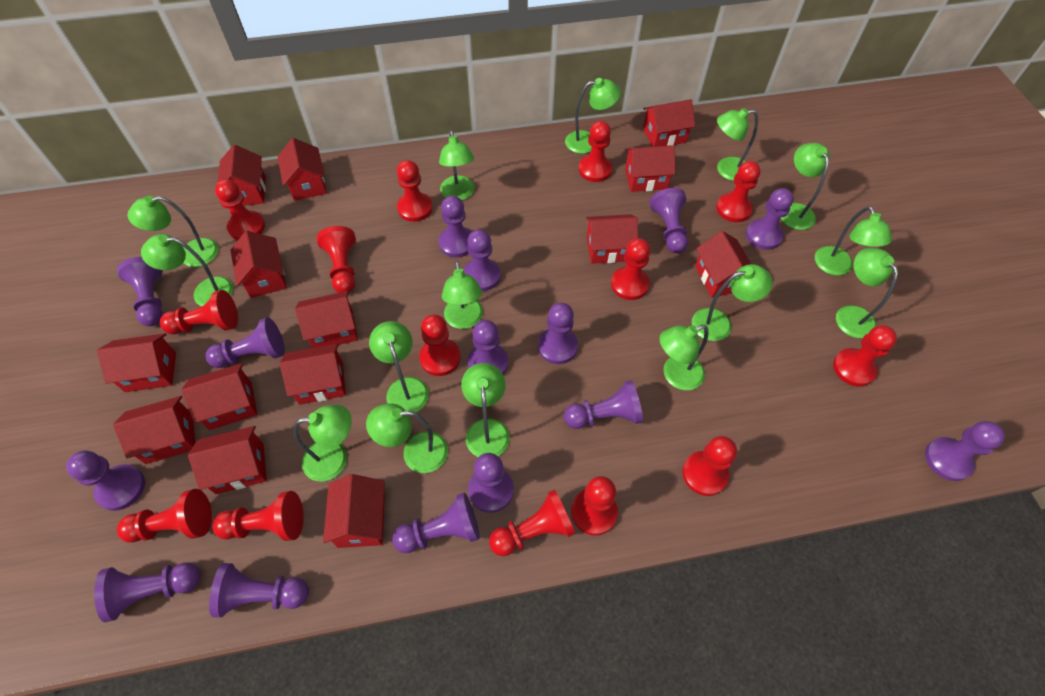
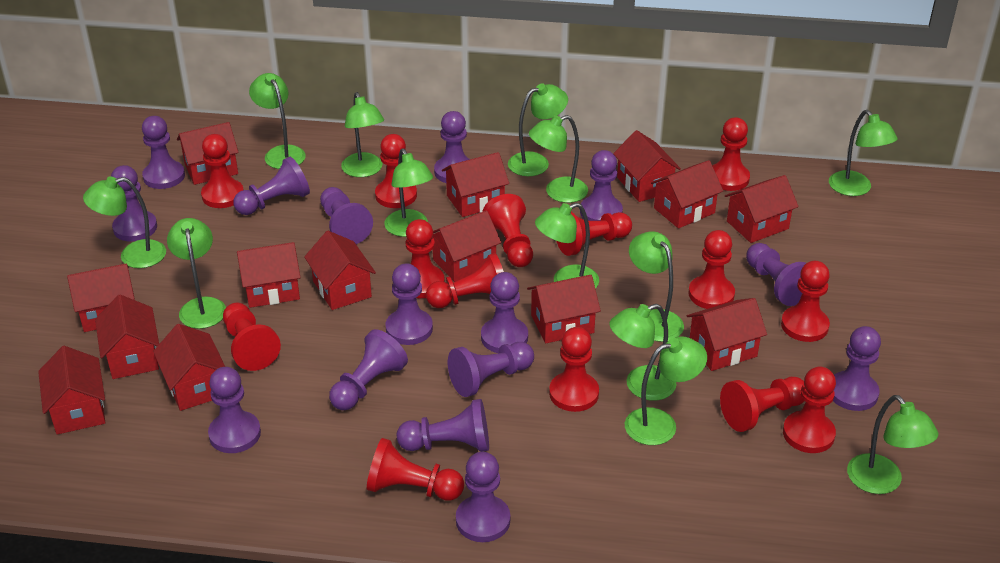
green lamp: 15 -> 13

